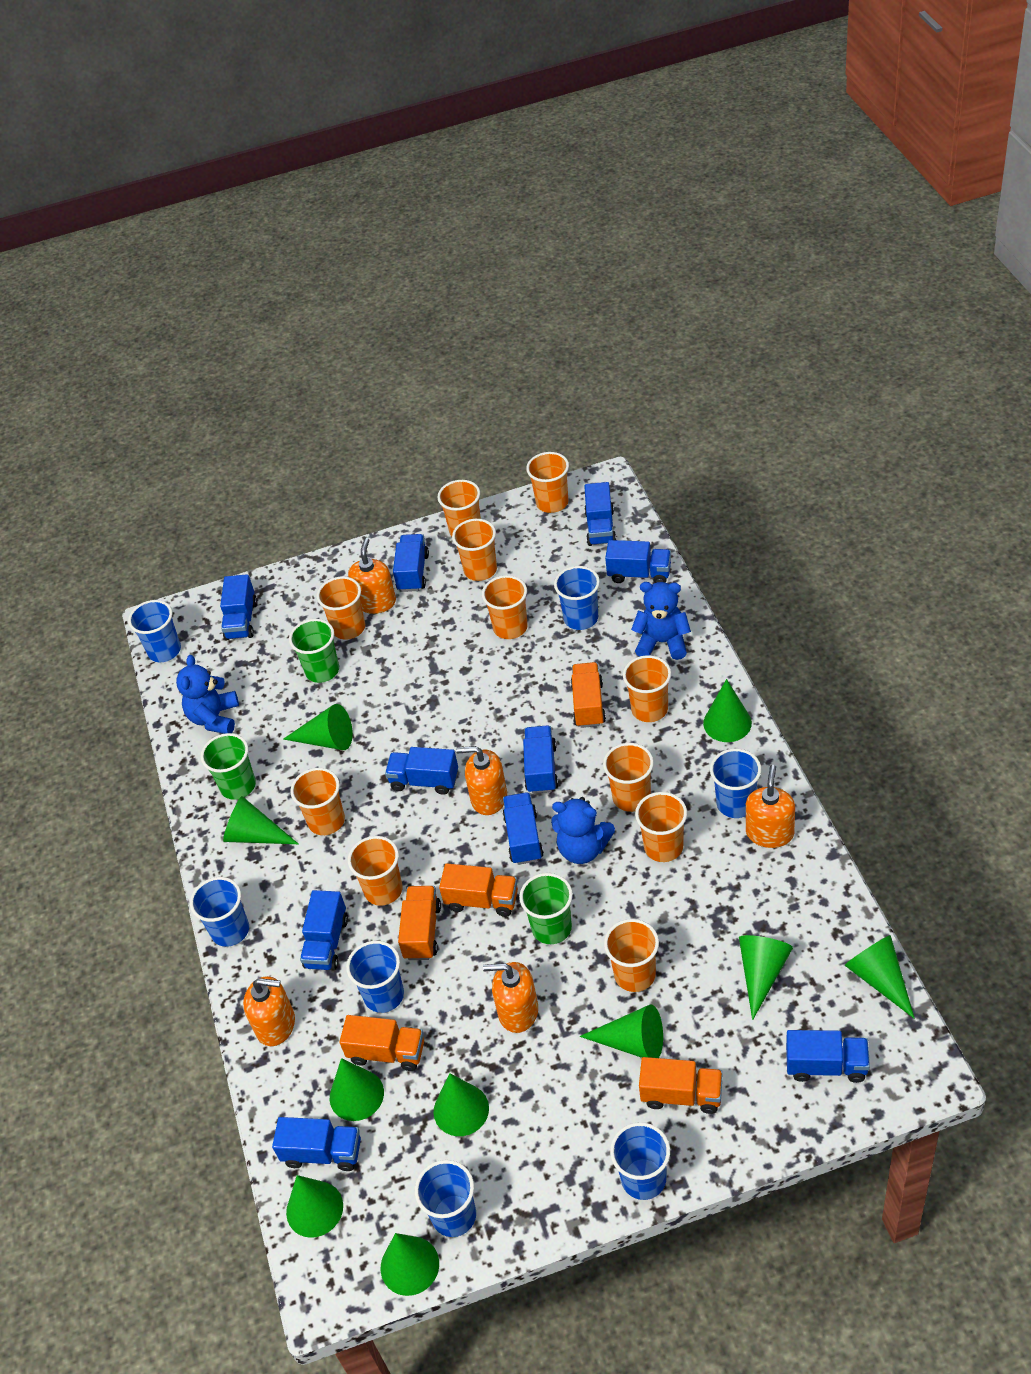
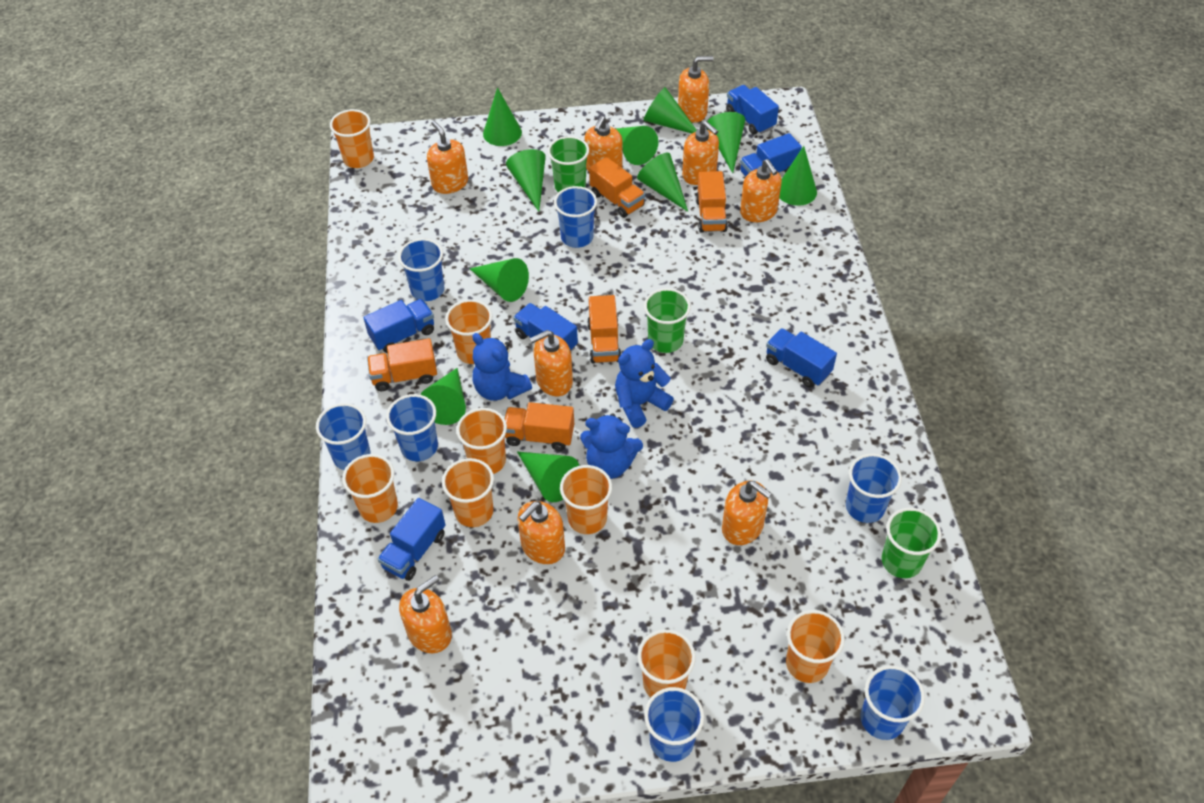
blue truck: 10 -> 6
orange cup: 11 -> 8
orange soap dispenser: 5 -> 9

